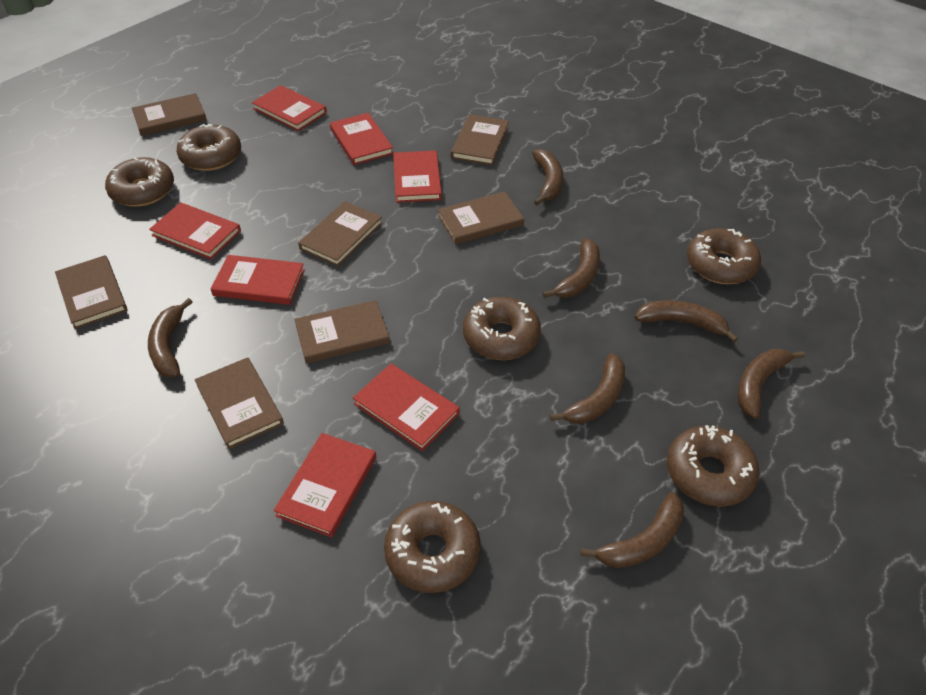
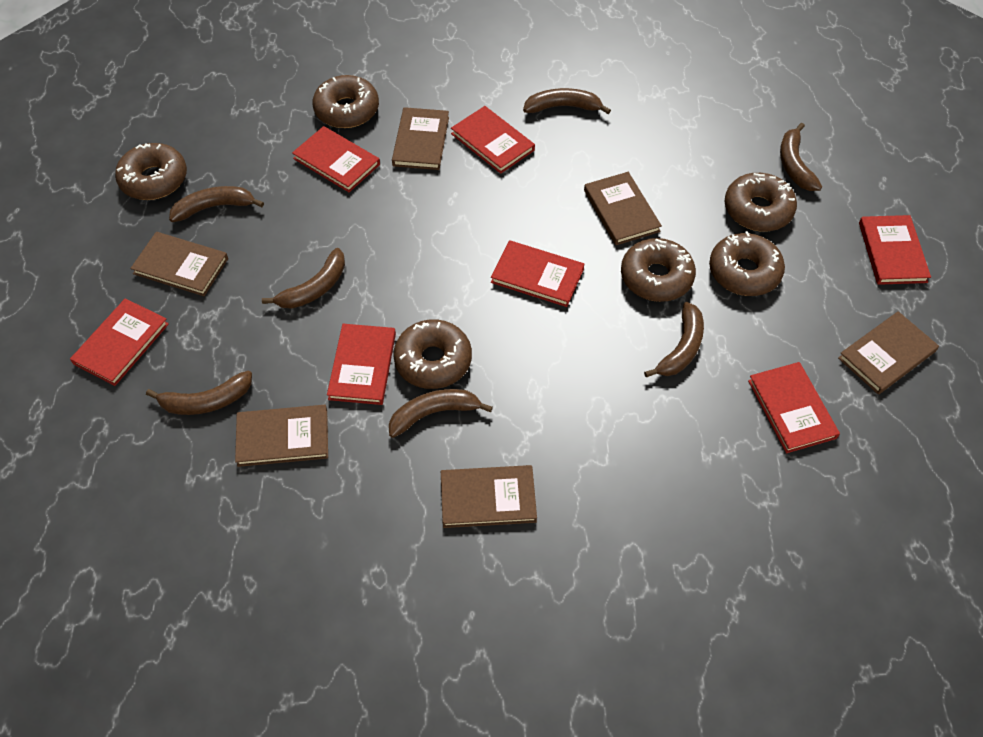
brown book: 7 -> 6

